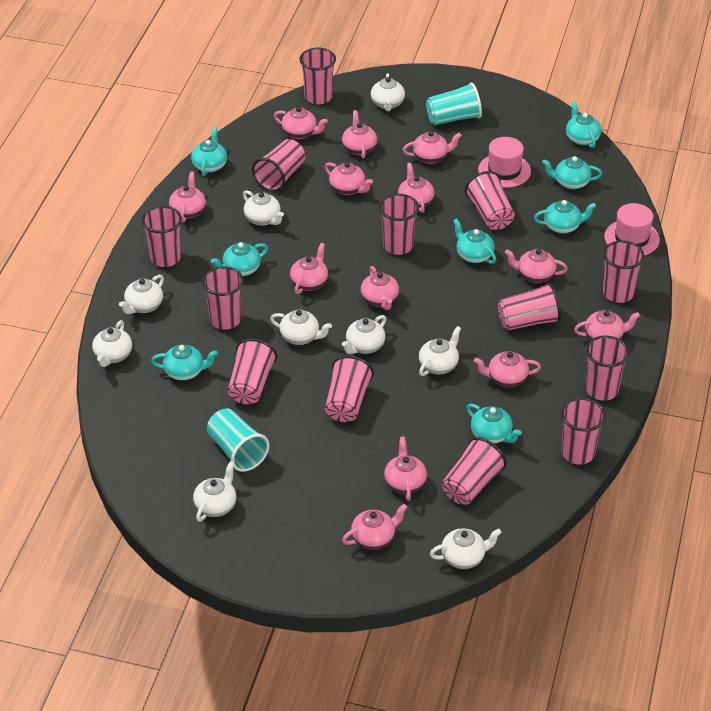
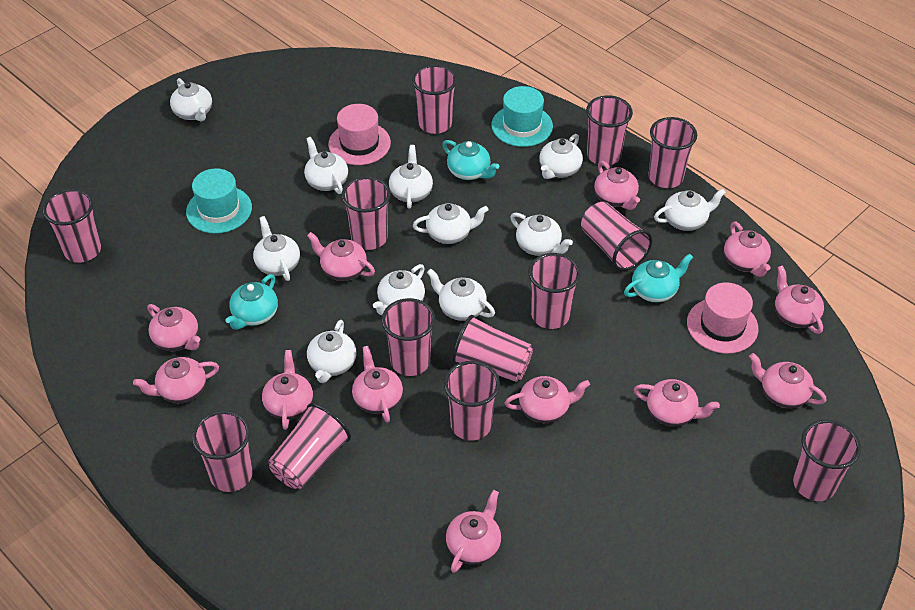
pink teapot: 13 -> 12
turquoise cup: 2 -> 0
turquoise hat: 0 -> 2
turquoise teapot: 8 -> 3
white teapot: 9 -> 11

